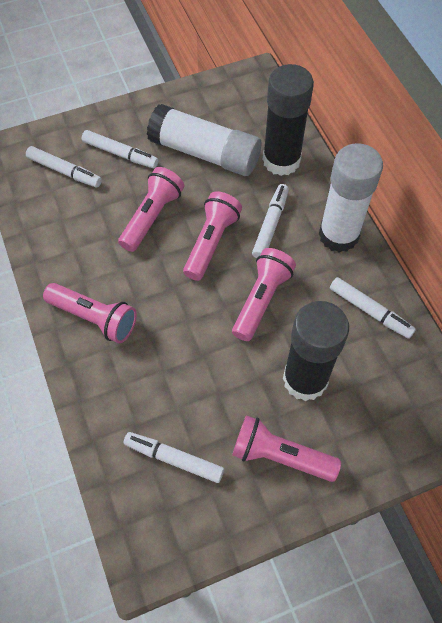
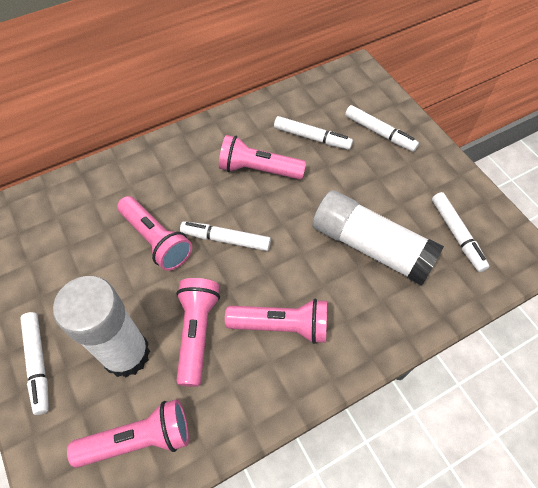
black glue stick: 2 -> 0

